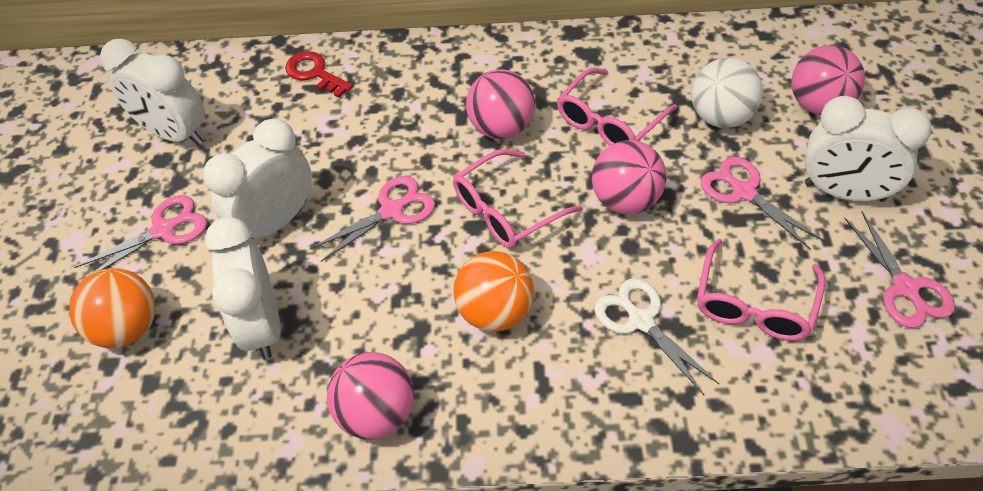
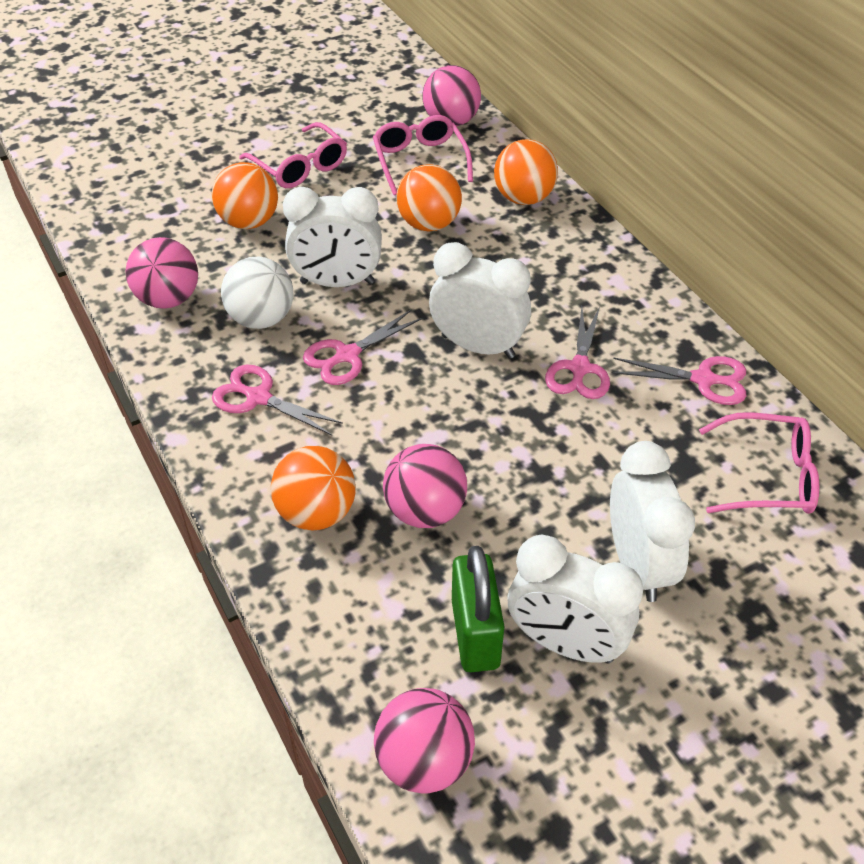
green padlock: 0 -> 1
orange ball: 2 -> 4
red key: 1 -> 0
white scissors: 1 -> 0

